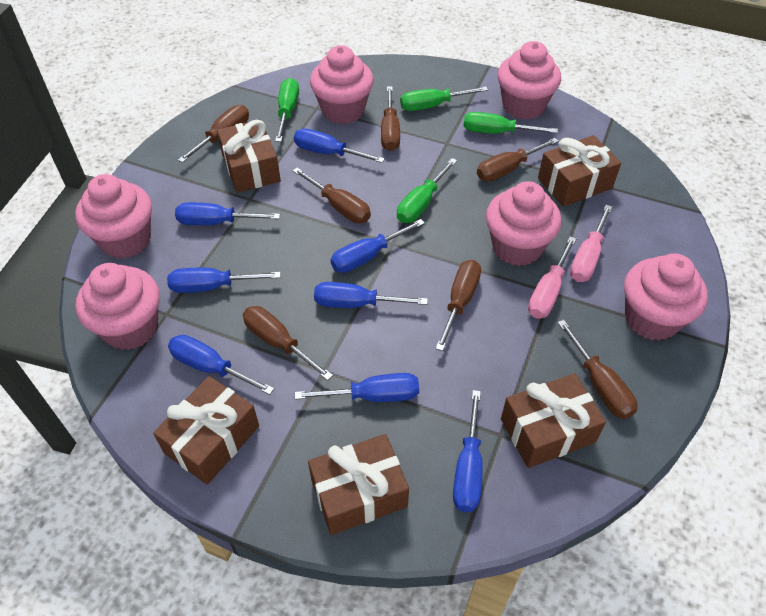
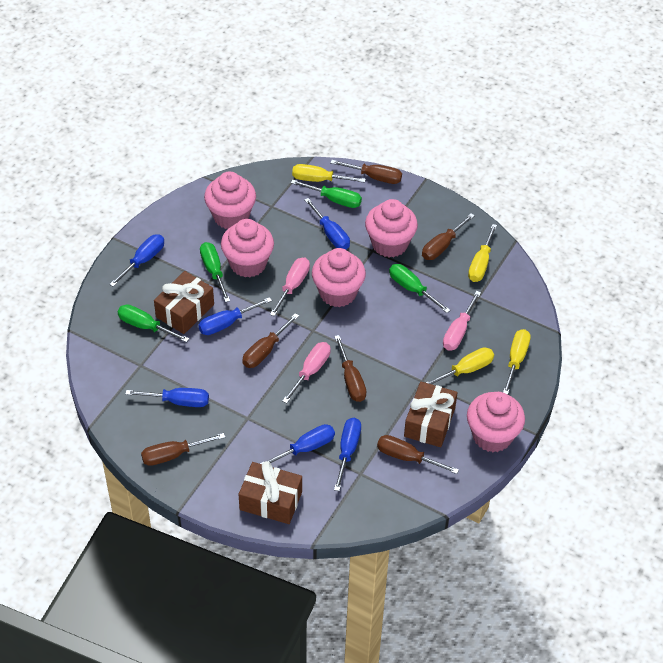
blue screwdriver: 8 -> 6
brown gift: 5 -> 3
brown screwdriver: 7 -> 6
pink cupcake: 6 -> 5
pink screwdriver: 2 -> 3
yellow screwdriver: 0 -> 4

